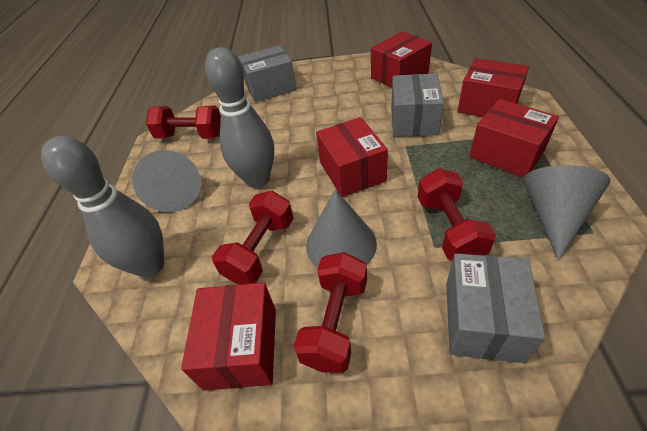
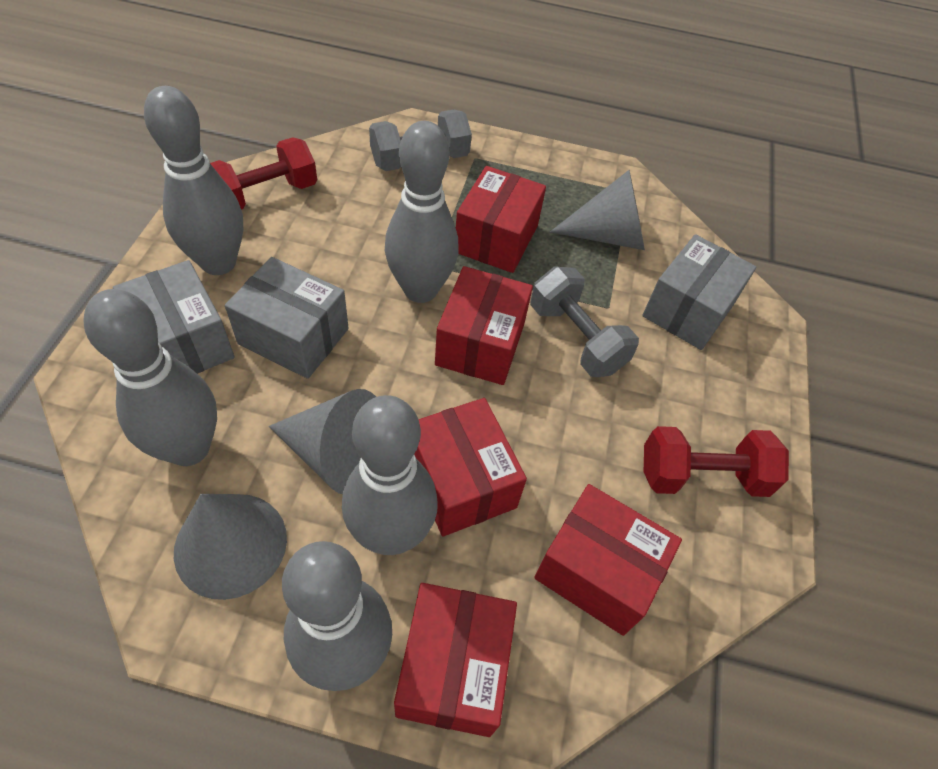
grey bowling pin: 2 -> 5
grey dumbbell: 0 -> 2
red dumbbell: 4 -> 2

